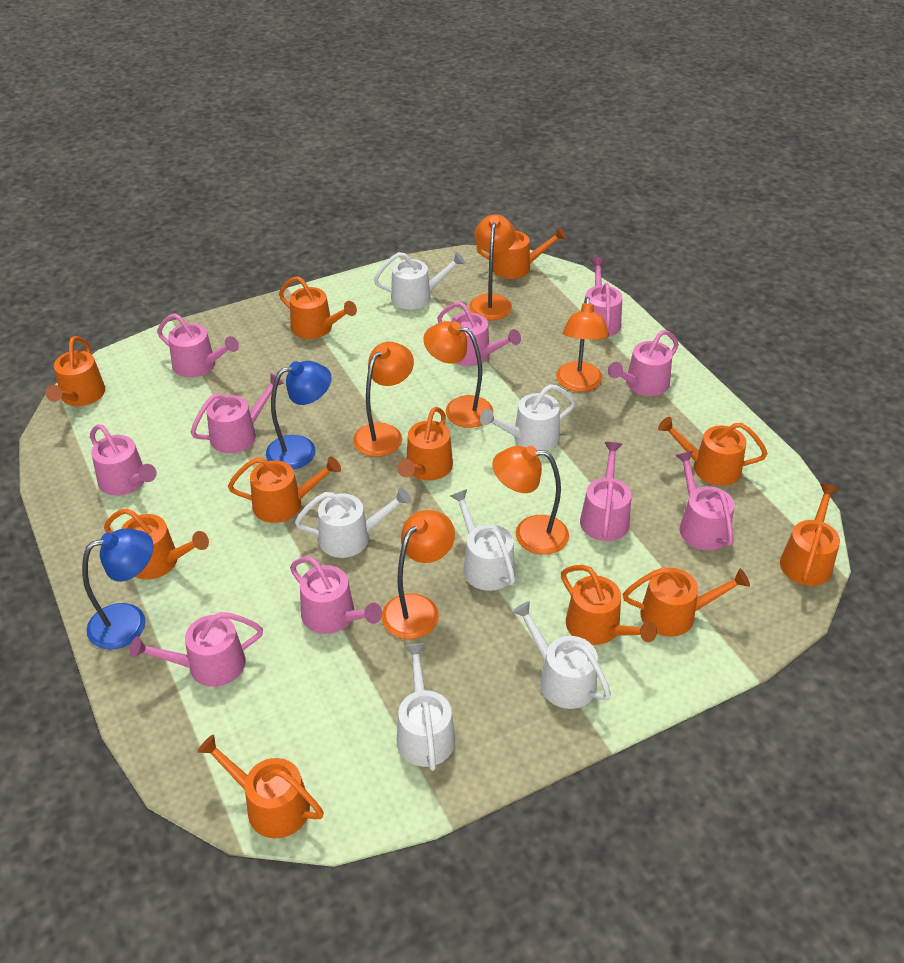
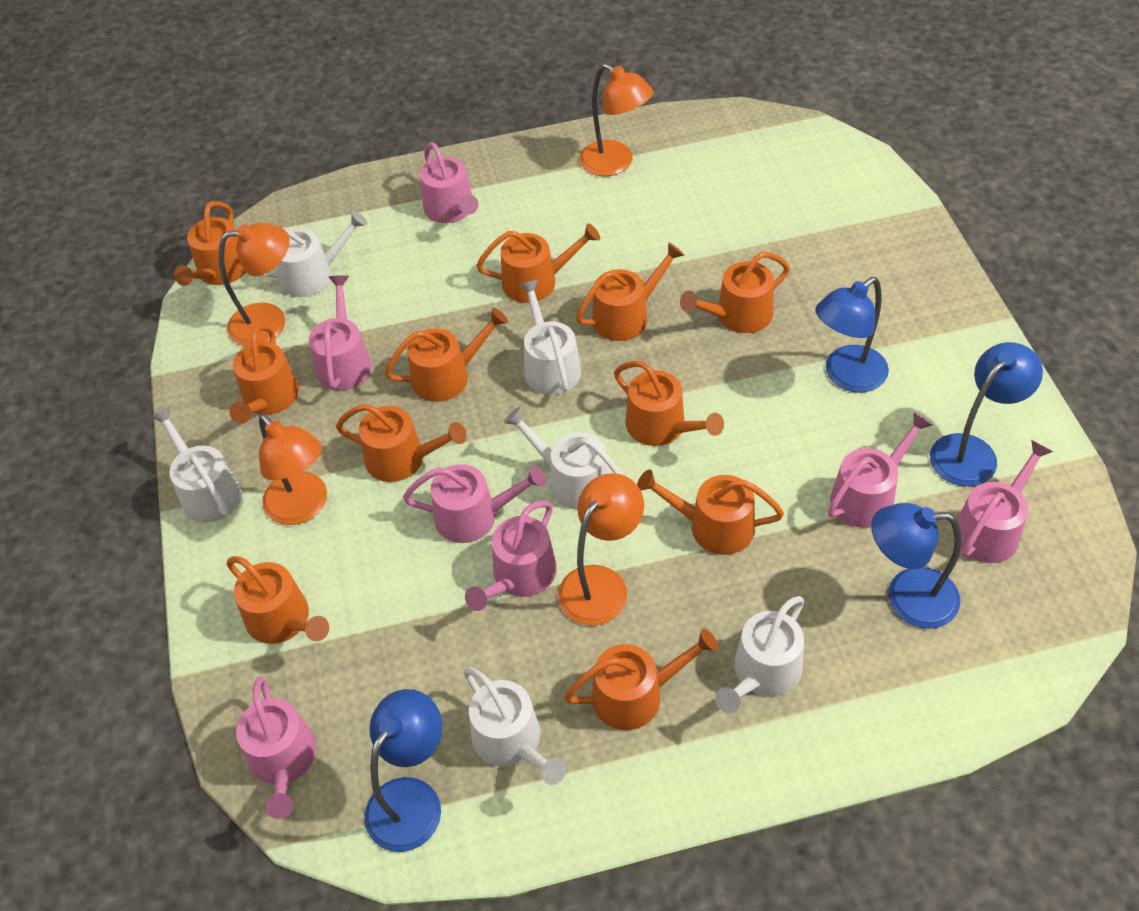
blue lamp: 2 -> 4
orange lamp: 6 -> 4
pink watering can: 10 -> 7

